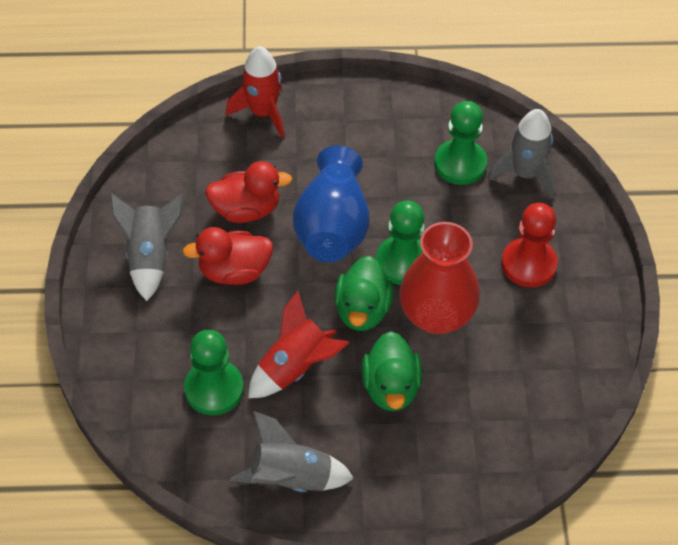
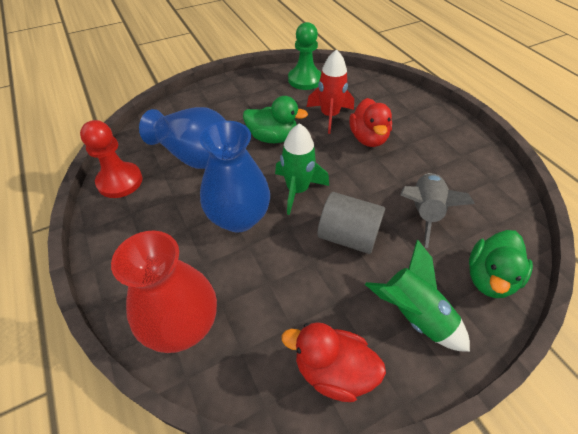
blue vase: 1 -> 2
green pawn: 3 -> 1
green rocket: 0 -> 2
grey cylinder: 0 -> 1
grey rocket: 3 -> 1
red rocket: 2 -> 1

